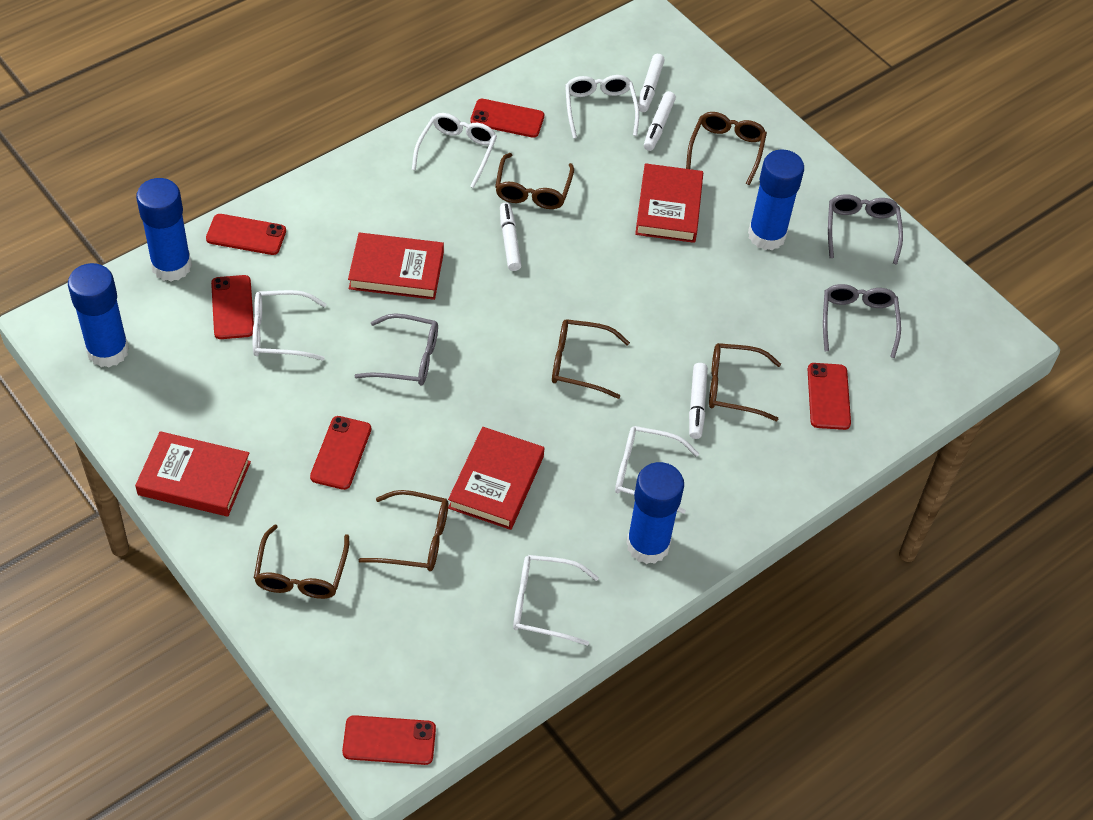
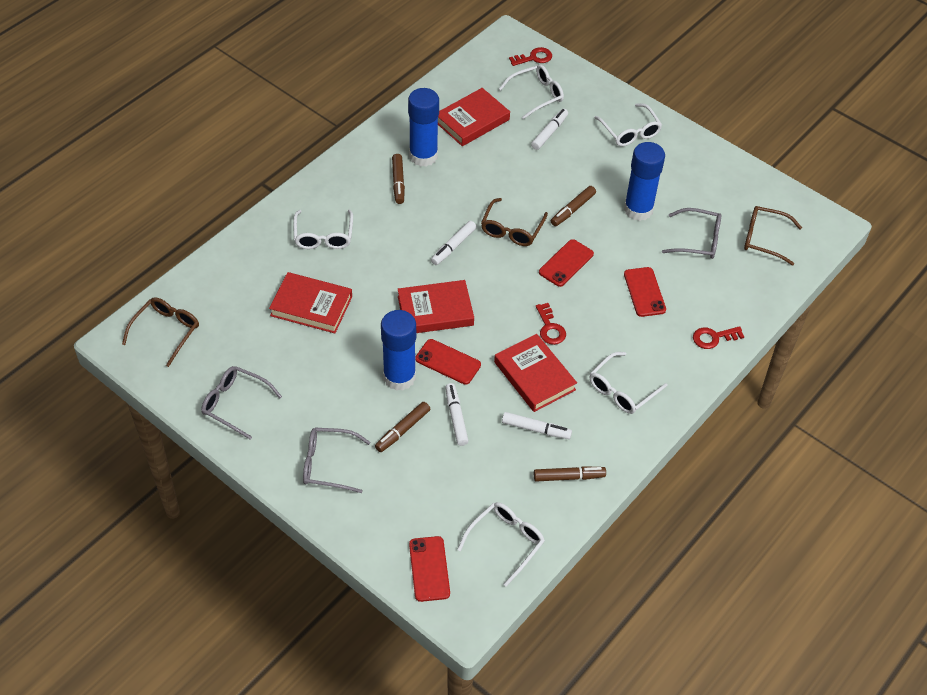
blue glue stick: 4 -> 3
brown glasses: 6 -> 3
brown marker: 0 -> 4
red key: 0 -> 3
red phone: 6 -> 4

